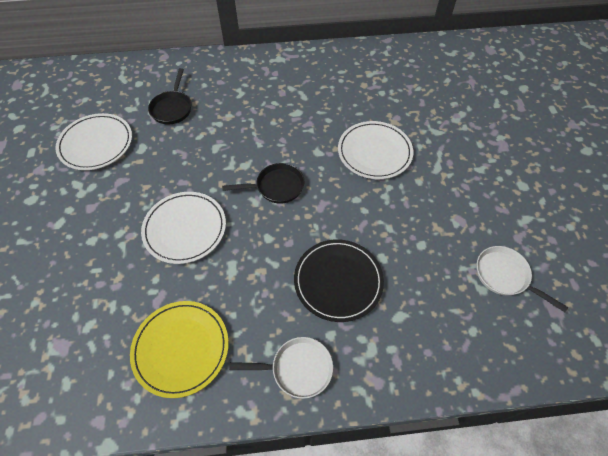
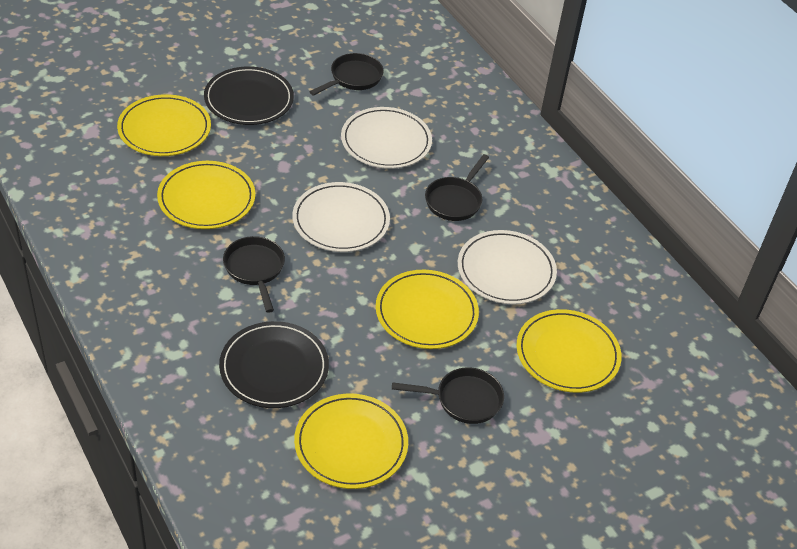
black pan: 2 -> 4
black plate: 1 -> 2
white pan: 2 -> 0
yellow plate: 1 -> 5

